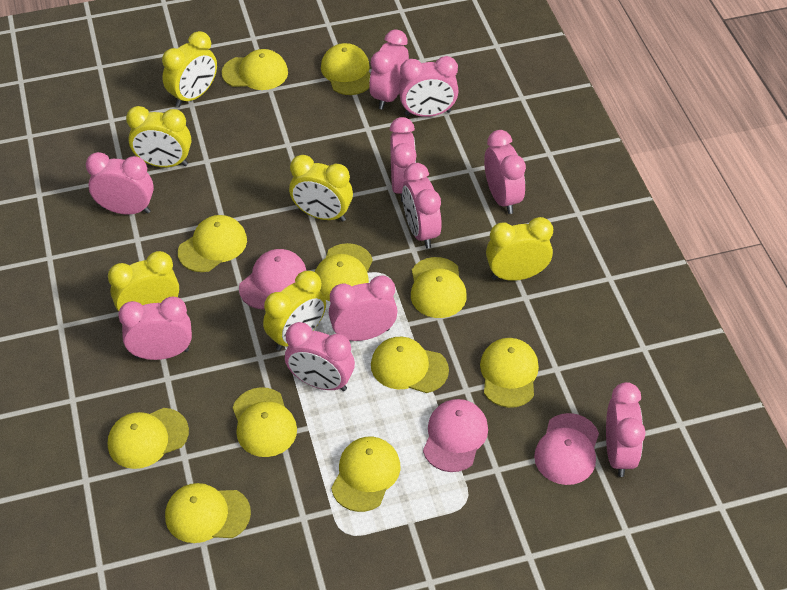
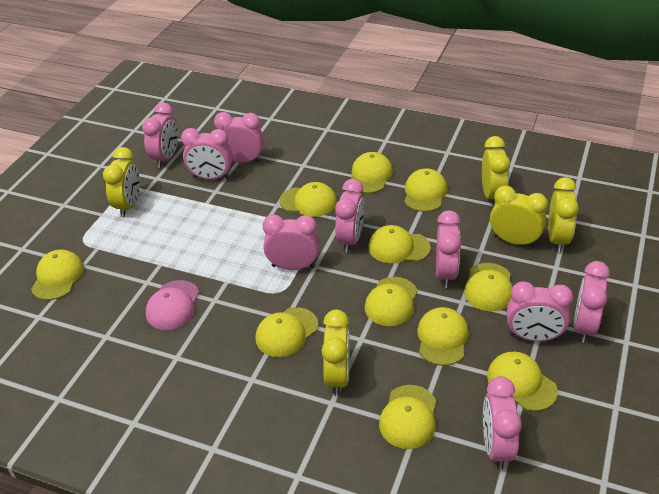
pink cap: 3 -> 1
pink clock: 10 -> 9
yellow clock: 6 -> 5

